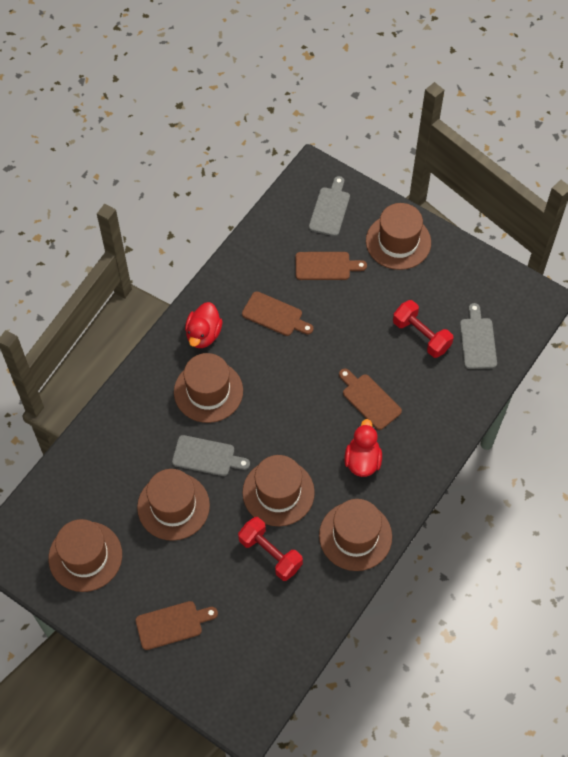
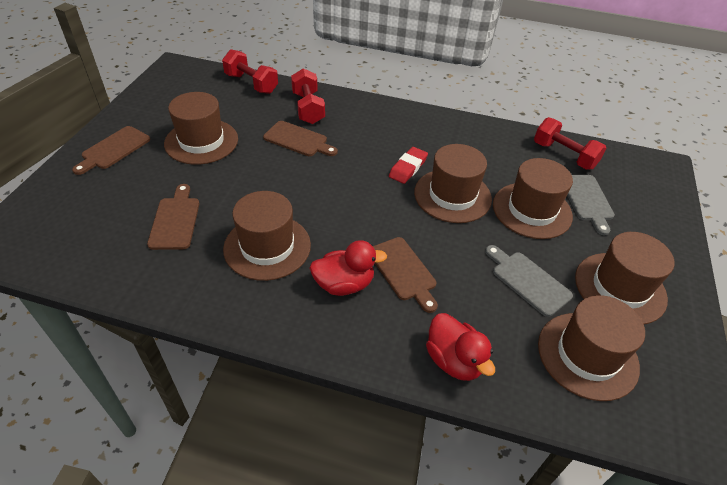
grey cutting board: 3 -> 2
red dumbbell: 2 -> 3
red eraser: 0 -> 1

